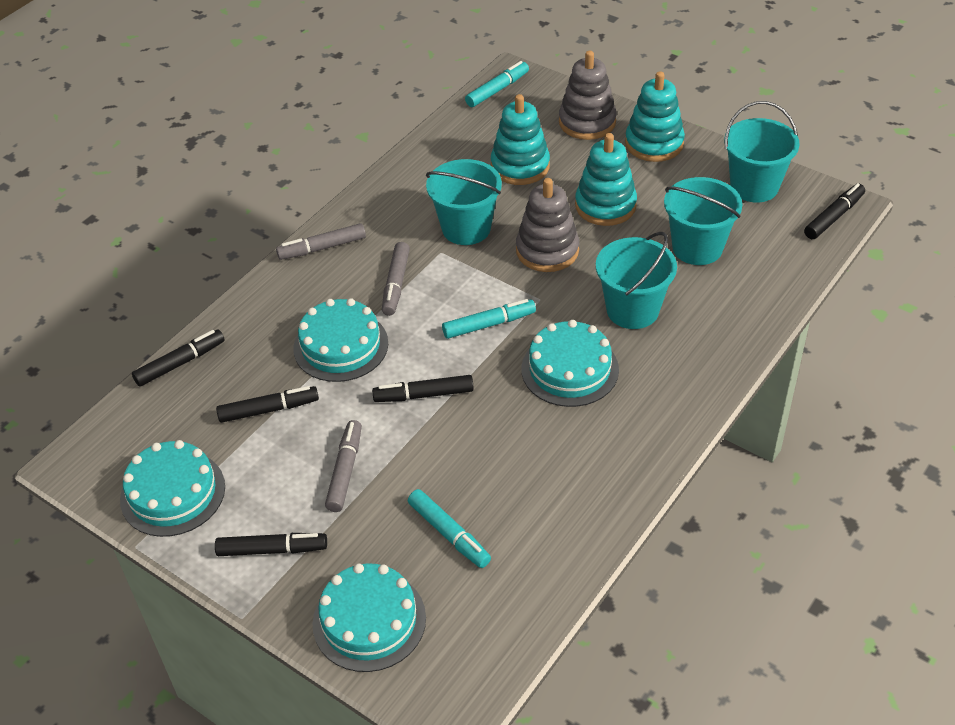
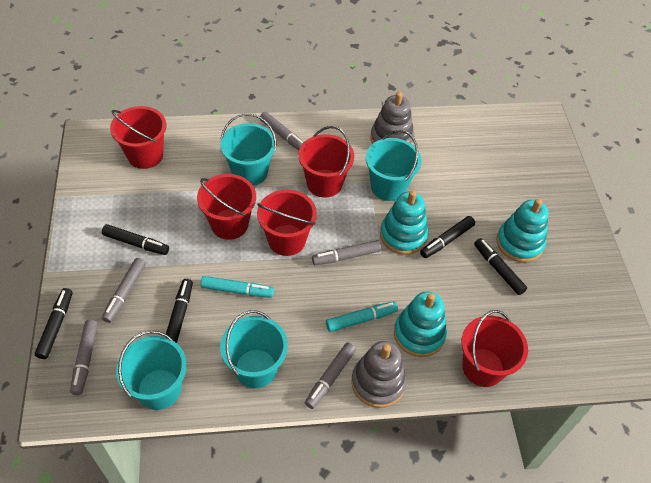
grey marker: 3 -> 5
red bucket: 0 -> 5
turquoise cake: 4 -> 0
turquoise marker: 3 -> 2

